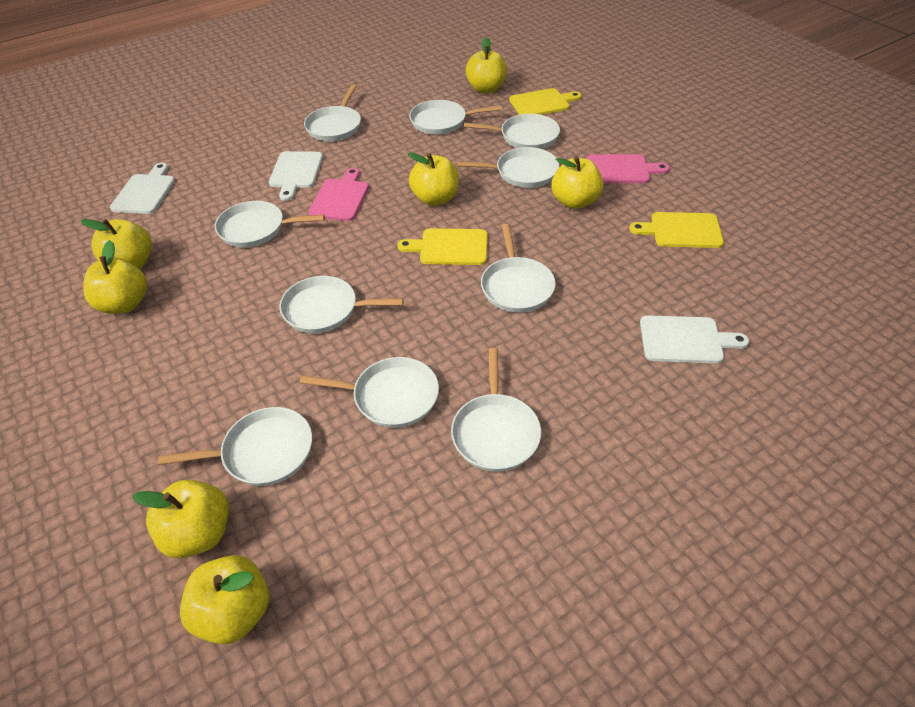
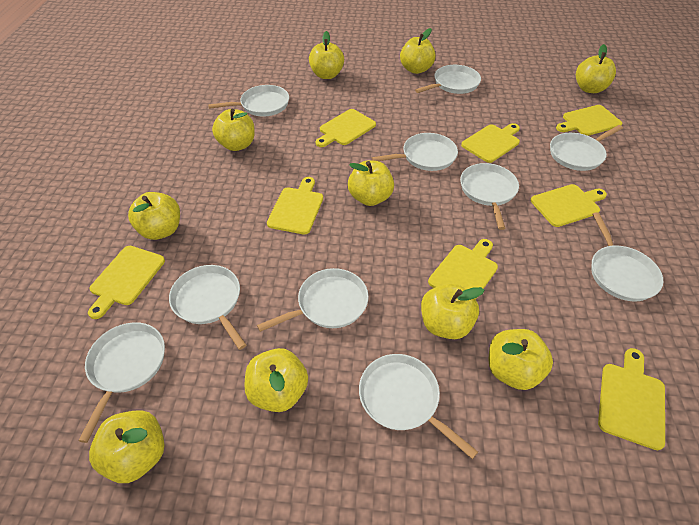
pink cutting board: 2 -> 0
white cutting board: 3 -> 0
yellow apple: 7 -> 10
yellow cutting board: 3 -> 8

